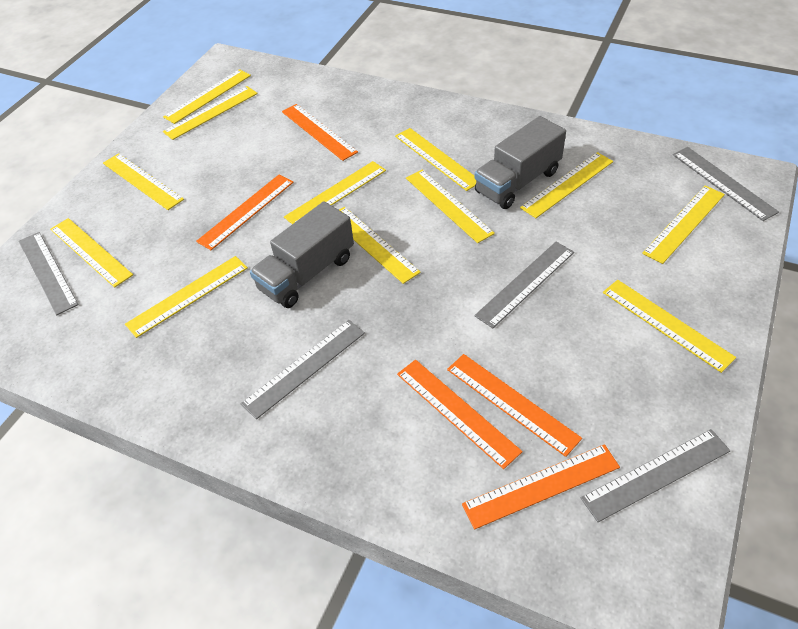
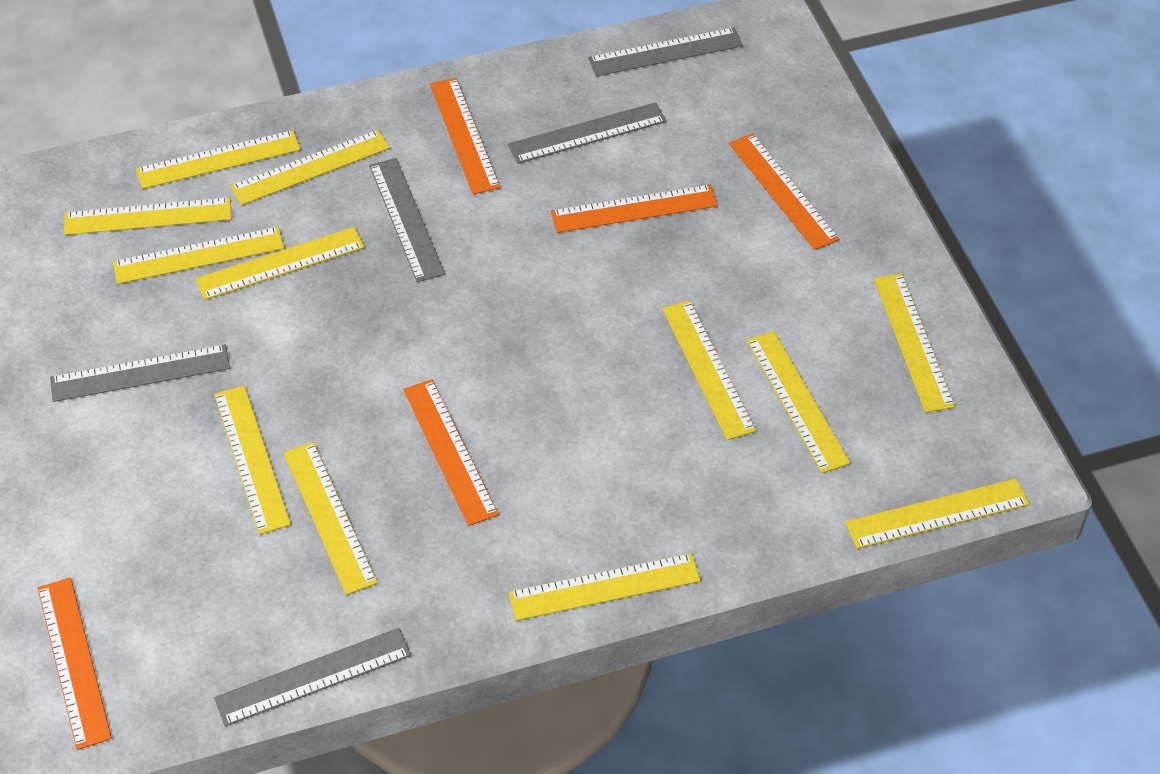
grey truck: 2 -> 0

